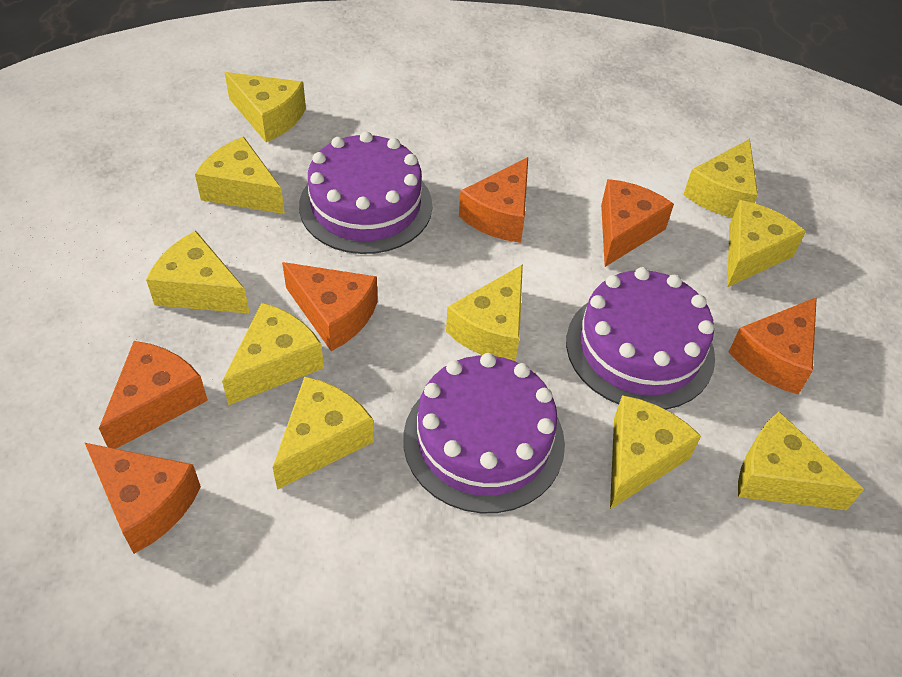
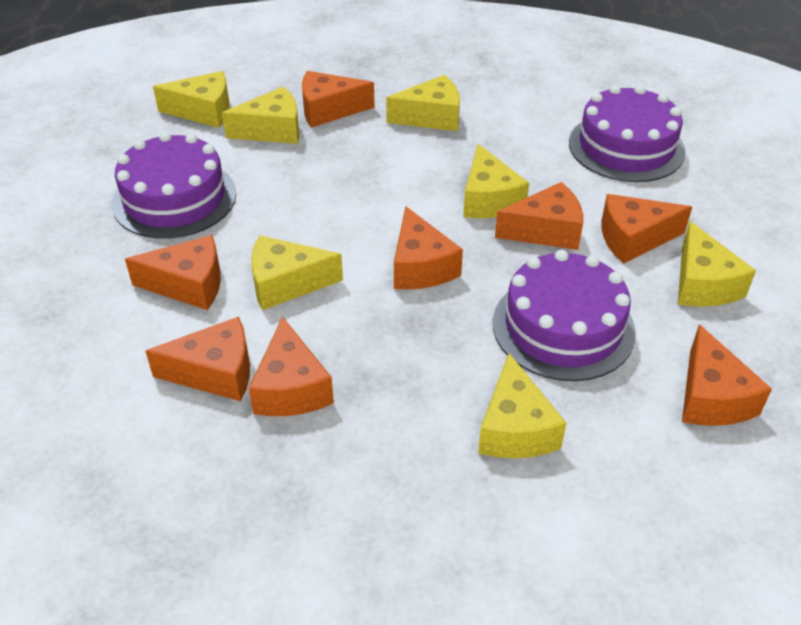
orange cheese: 6 -> 8
yellow cheese: 10 -> 7

